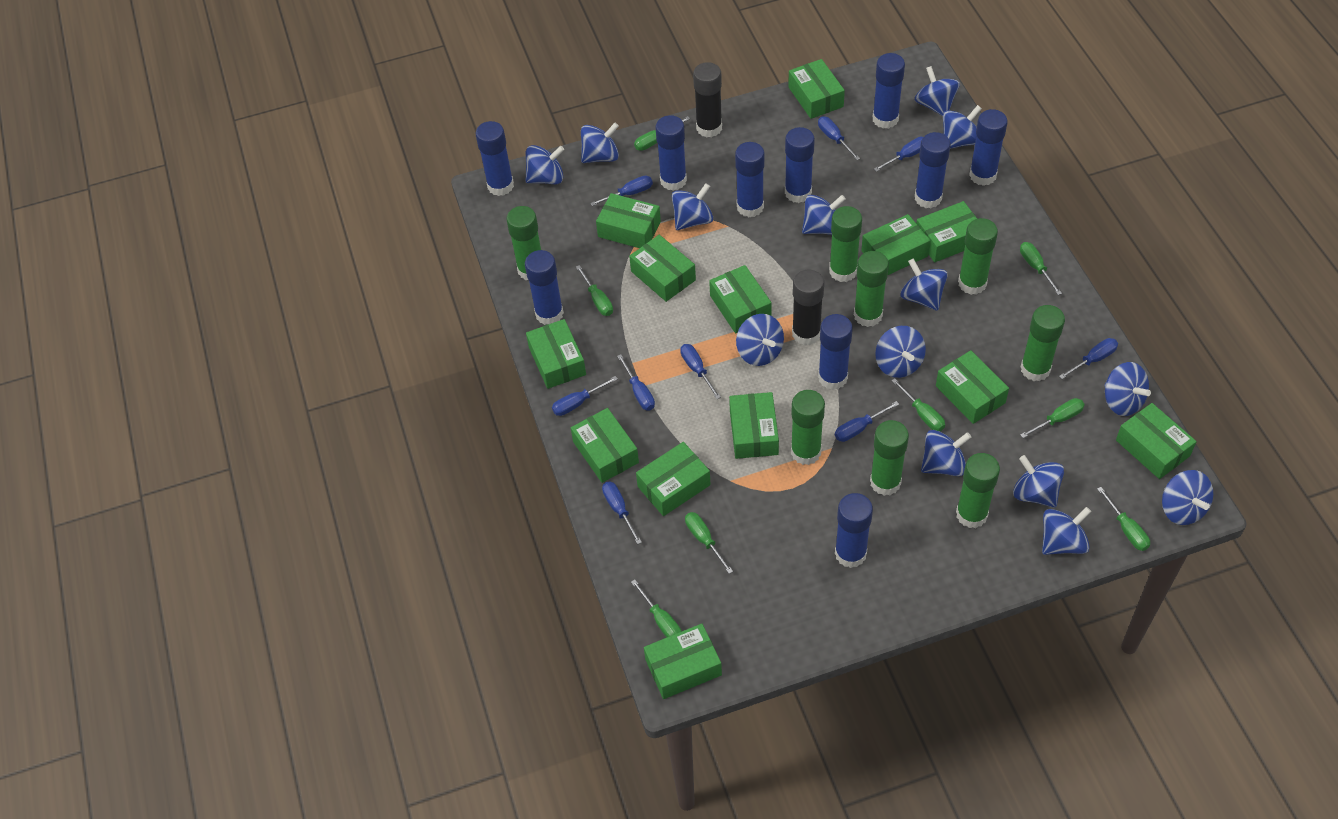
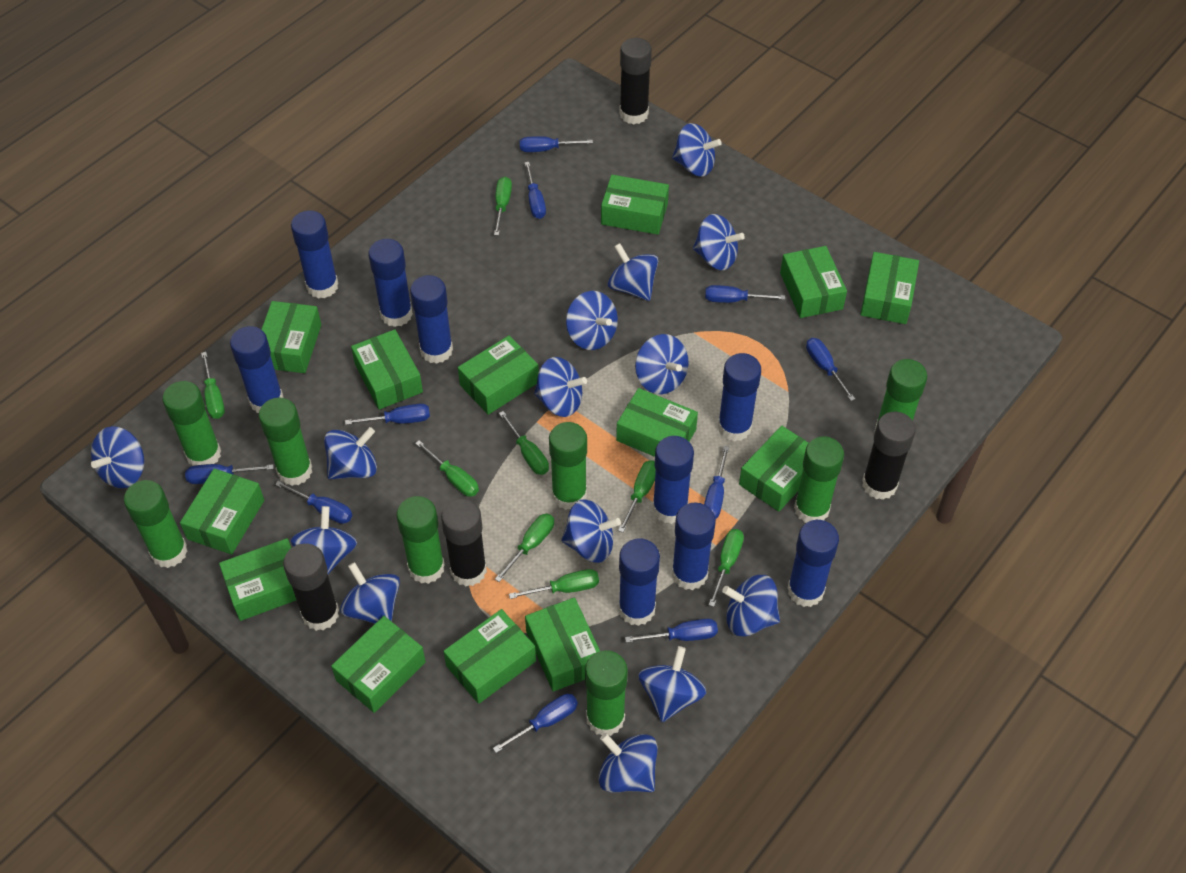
black glue stick: 2 -> 4
blue glue stick: 10 -> 9
blue screwdriver: 9 -> 10

